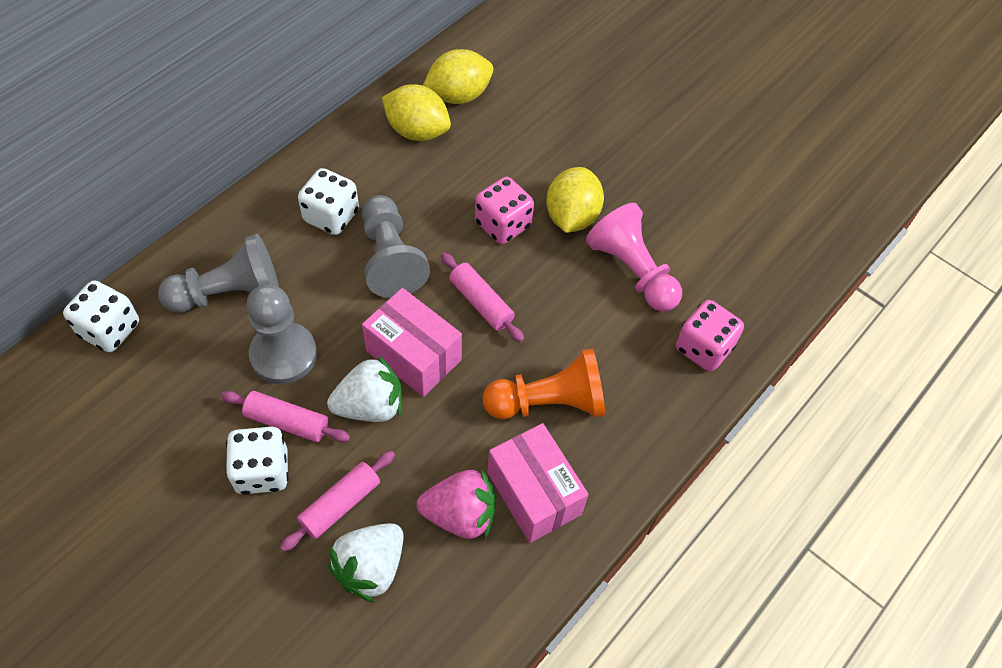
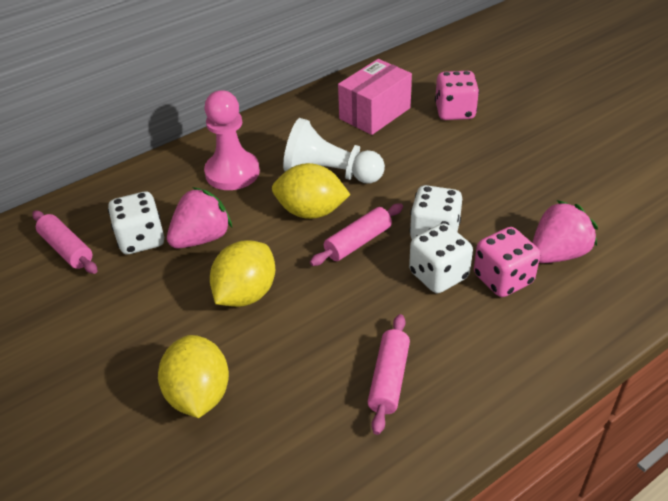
grey pawn: 3 -> 0
orange pawn: 1 -> 0
pink box: 2 -> 1
pink strawberry: 1 -> 2
white pawn: 0 -> 1
white strawberry: 2 -> 0

